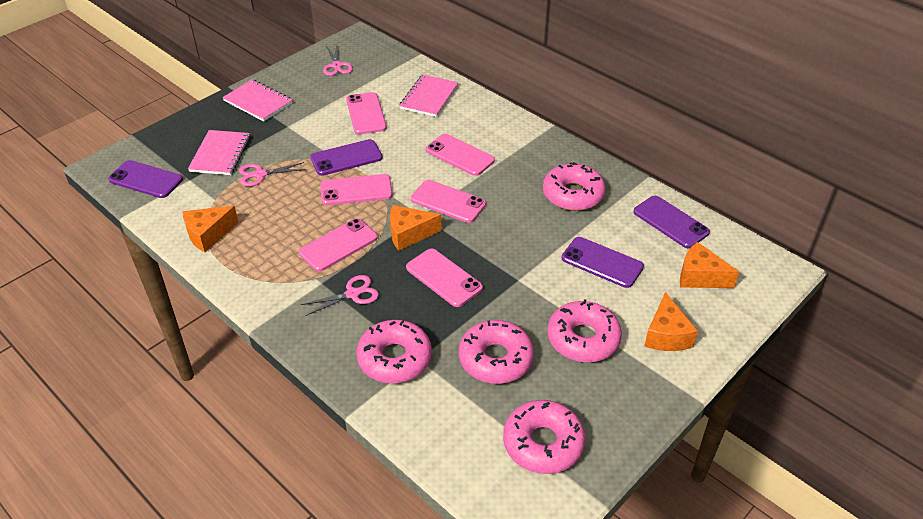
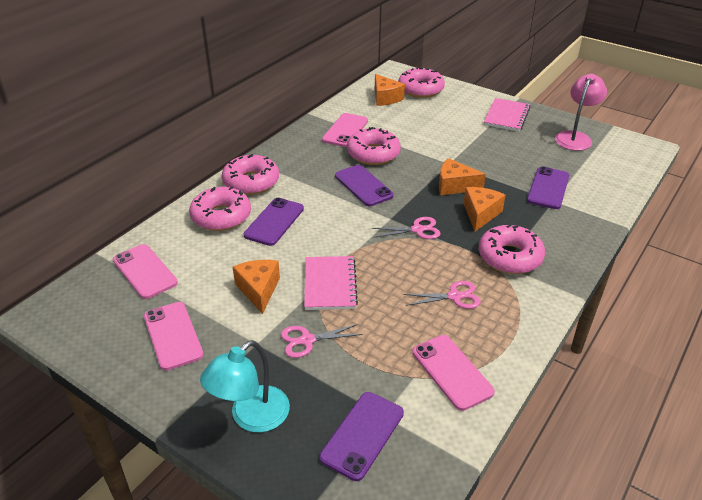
pink lamp: 0 -> 1
pink notebook: 3 -> 2
pink phone: 6 -> 4
turquoise lamp: 0 -> 1

